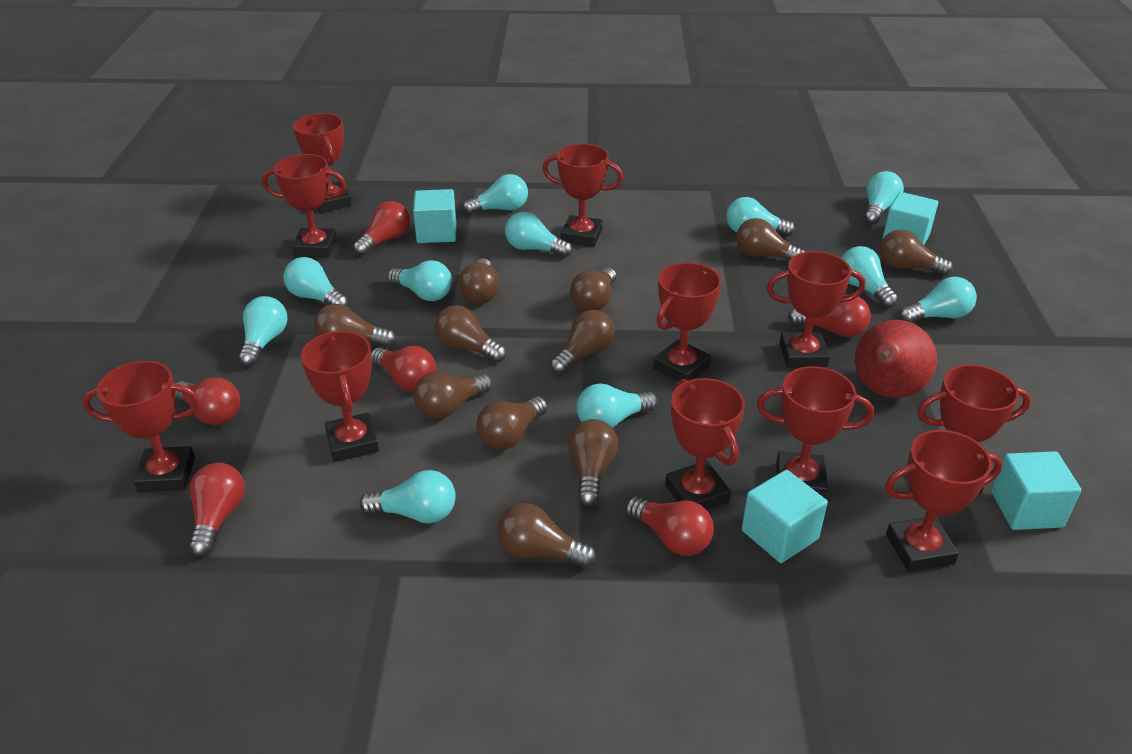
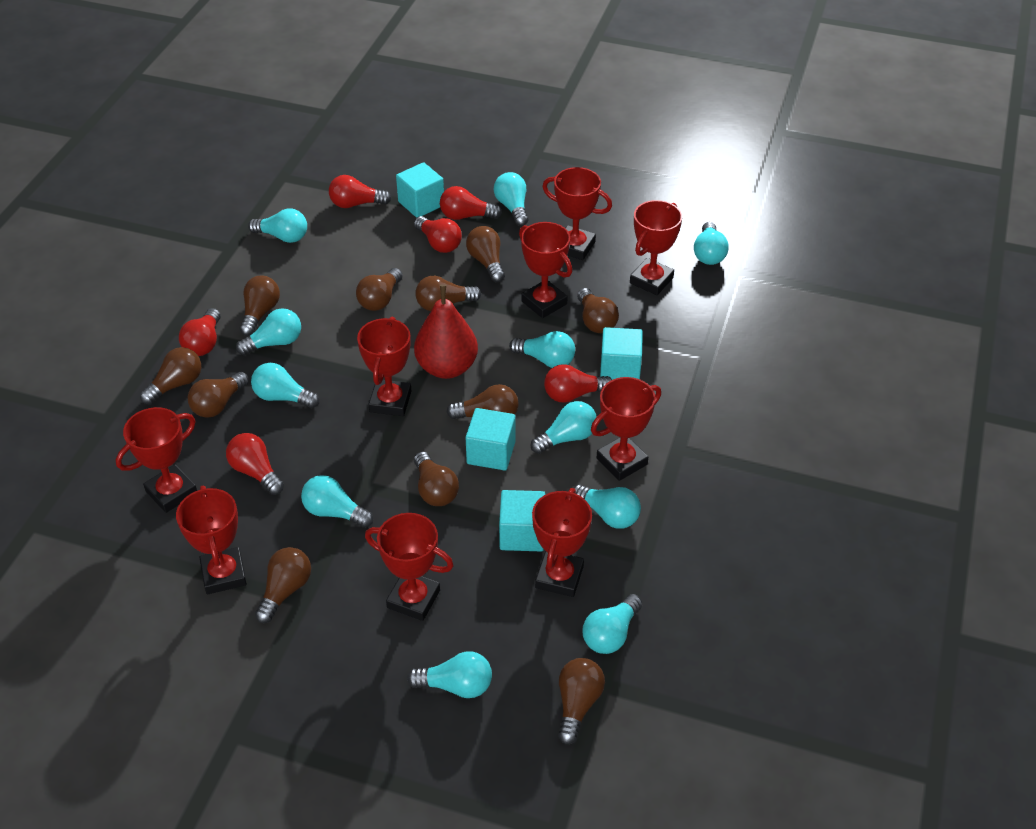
red trophy: 11 -> 9

